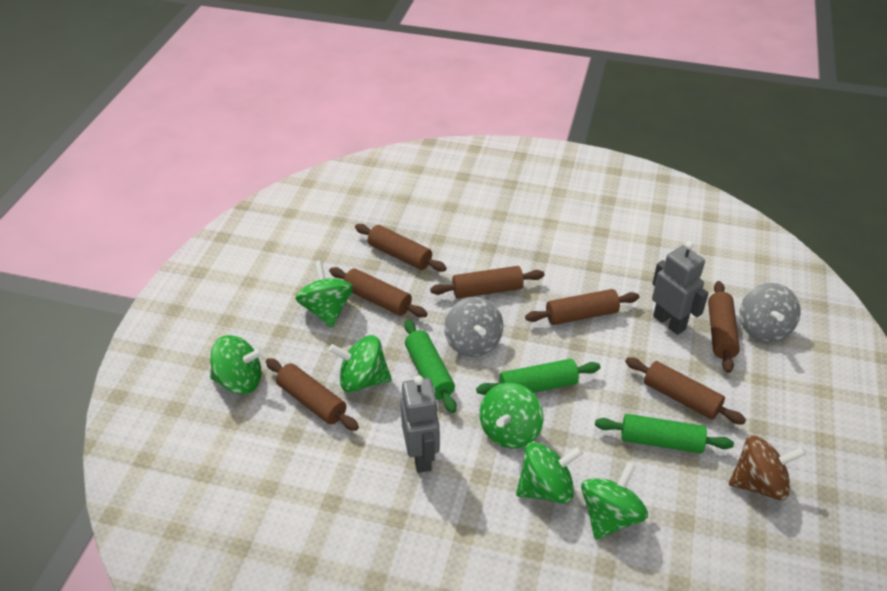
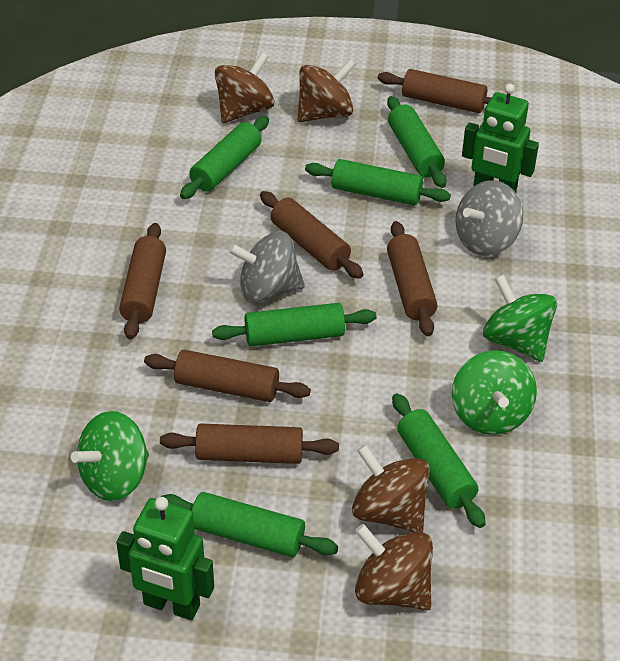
brown rolling pin: 7 -> 6
brown spinning top: 1 -> 4
green robot: 0 -> 2
green rolling pin: 3 -> 6
green spinning top: 6 -> 3
grey robot: 2 -> 0

